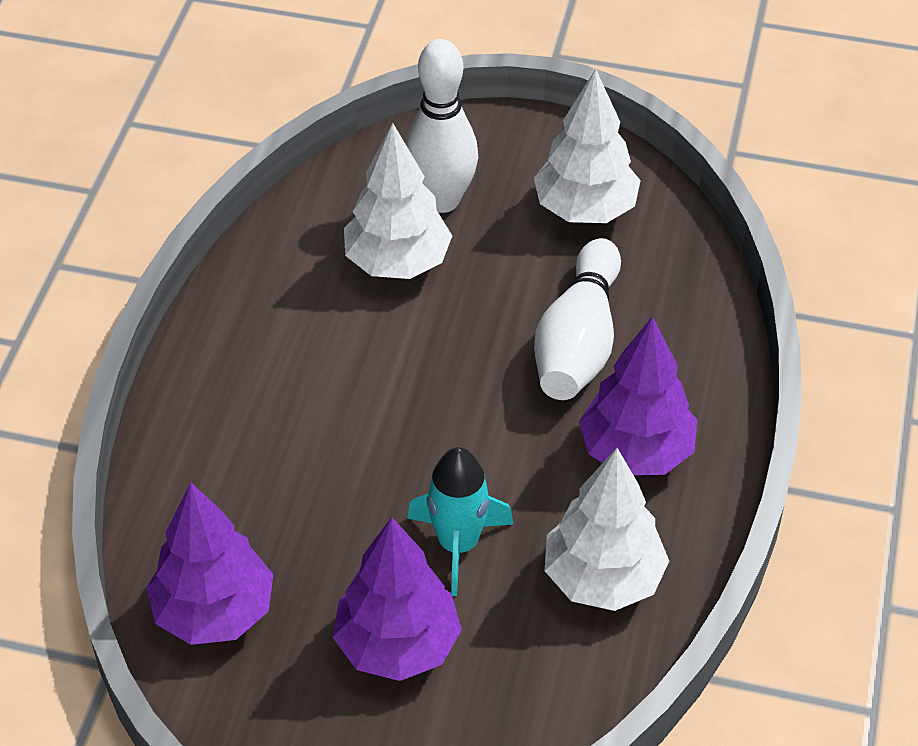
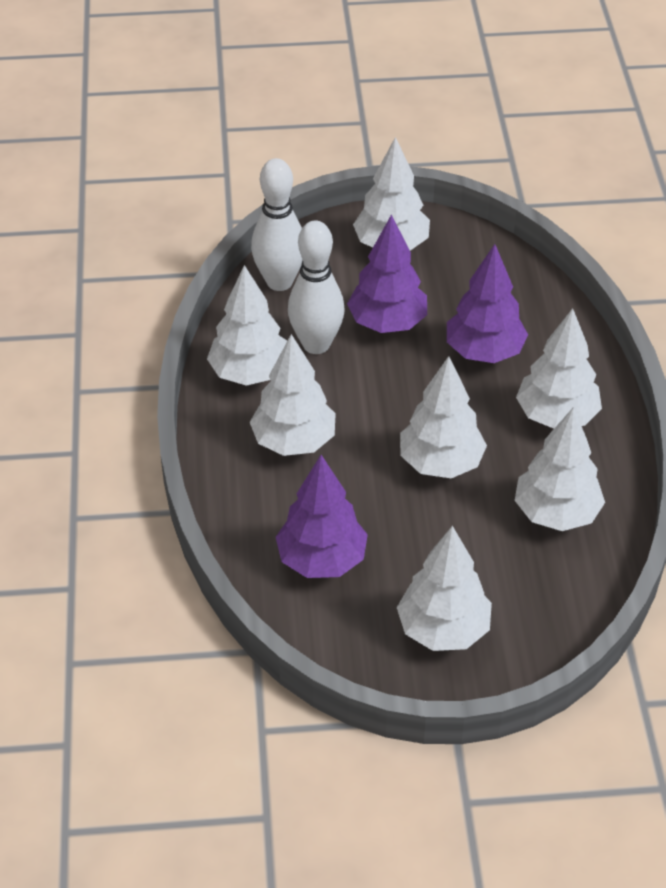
turquoise rocket: 1 -> 0
white tree: 3 -> 7

